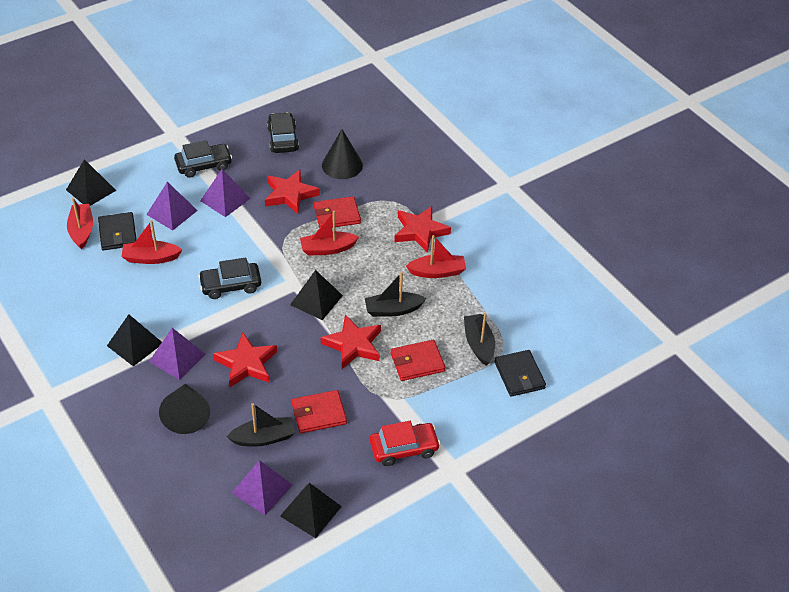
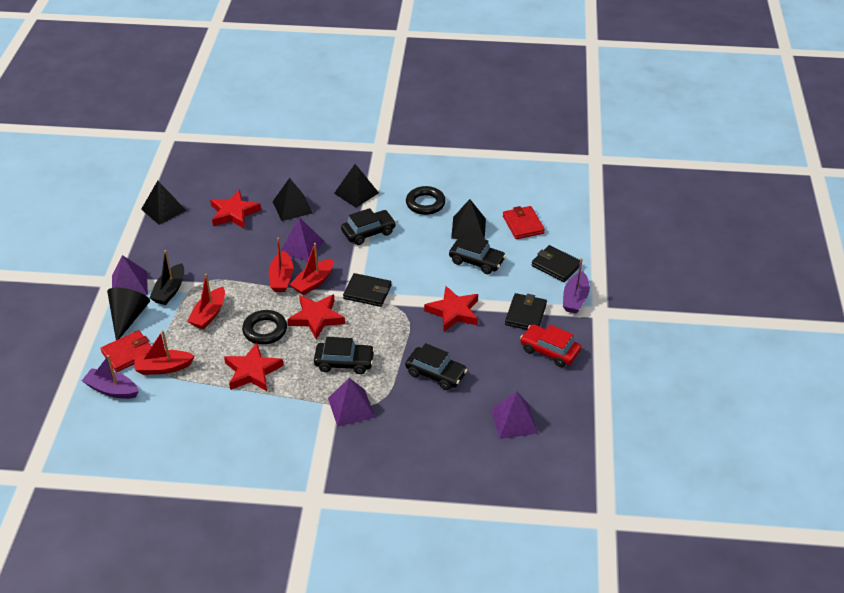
black boat: 3 -> 1
black car: 3 -> 4
black cone: 2 -> 1
black ring: 0 -> 2
black wallet: 2 -> 3
purple boat: 0 -> 2
red wallet: 3 -> 2

